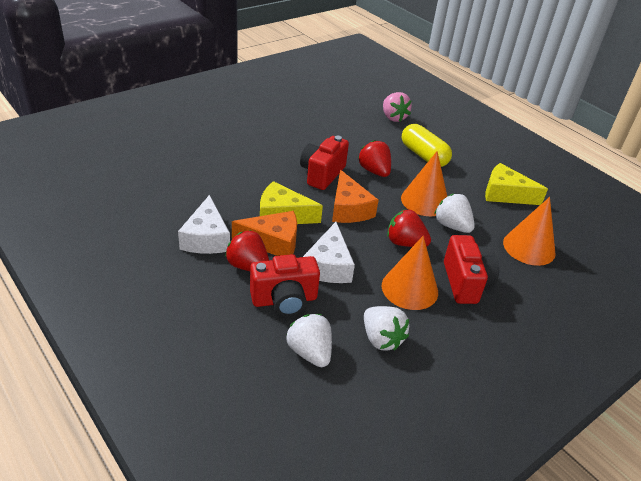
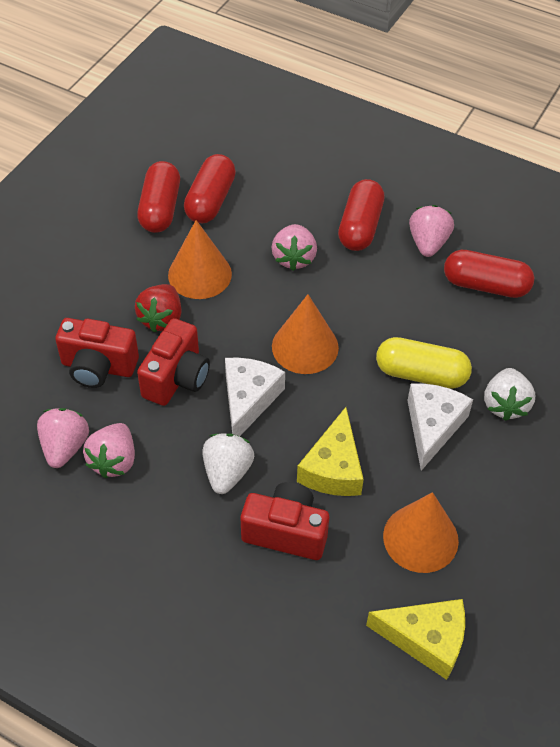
orange cheese: 2 -> 0
pink strawberry: 1 -> 4
red capsule: 0 -> 4
red strawberry: 3 -> 1
white strawberry: 3 -> 2

